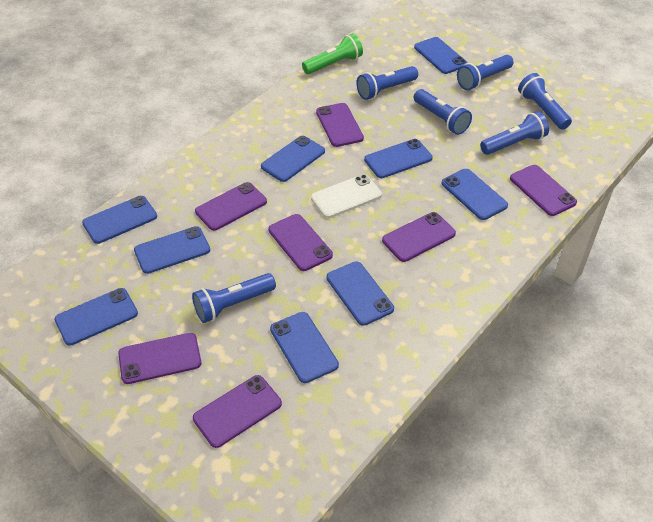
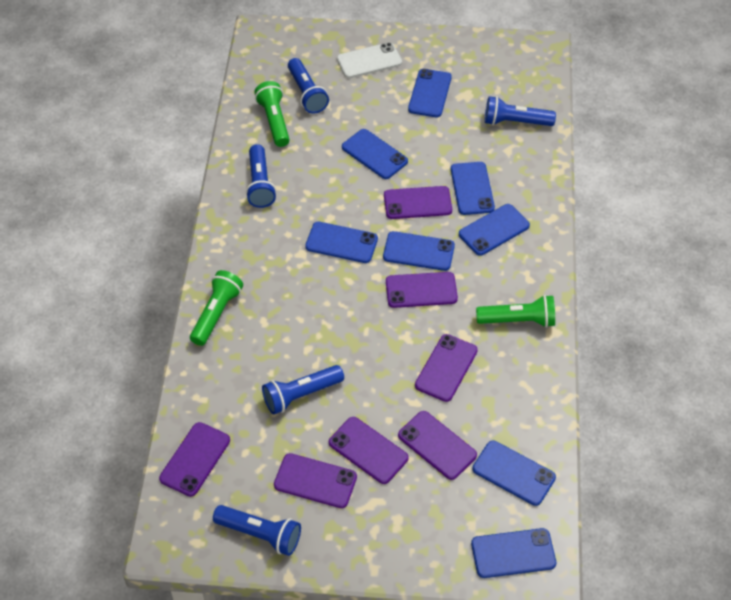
blue flashlight: 6 -> 5
blue phone: 9 -> 8
green flashlight: 1 -> 3

